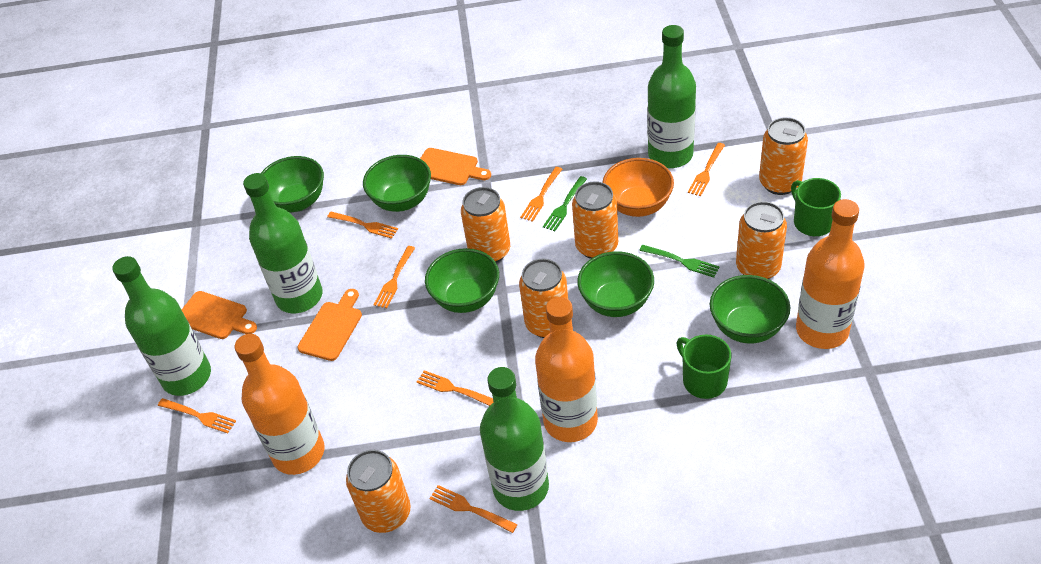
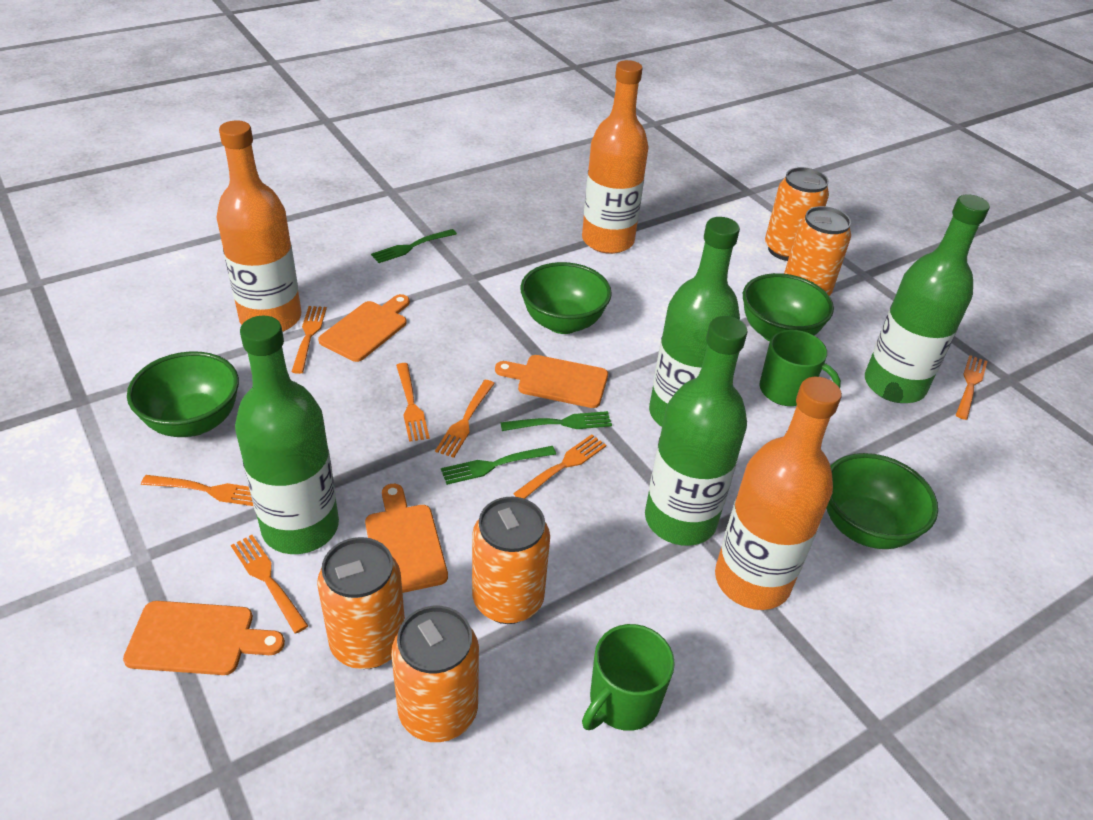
green bowl: 5 -> 4
green fork: 2 -> 3
orange bowl: 1 -> 0
orange can: 6 -> 5
orange cutting board: 3 -> 4

